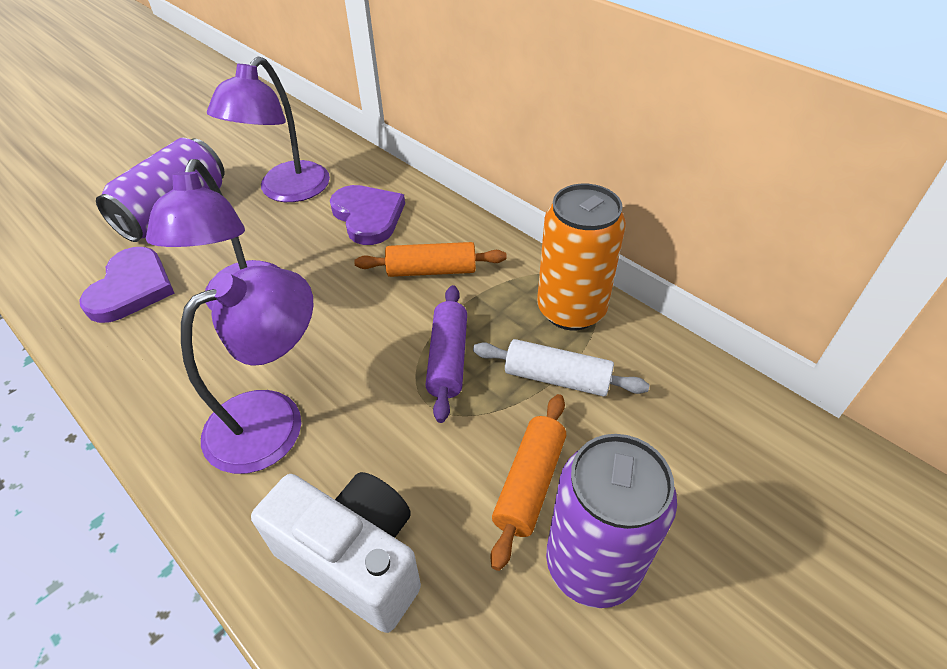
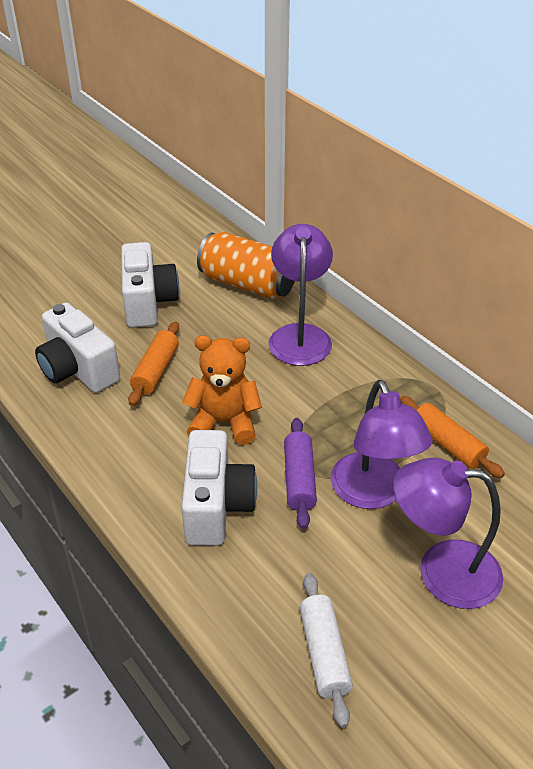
orange teddy bear: 0 -> 1
purple can: 2 -> 0
purple heart: 2 -> 0
white camera: 1 -> 3

